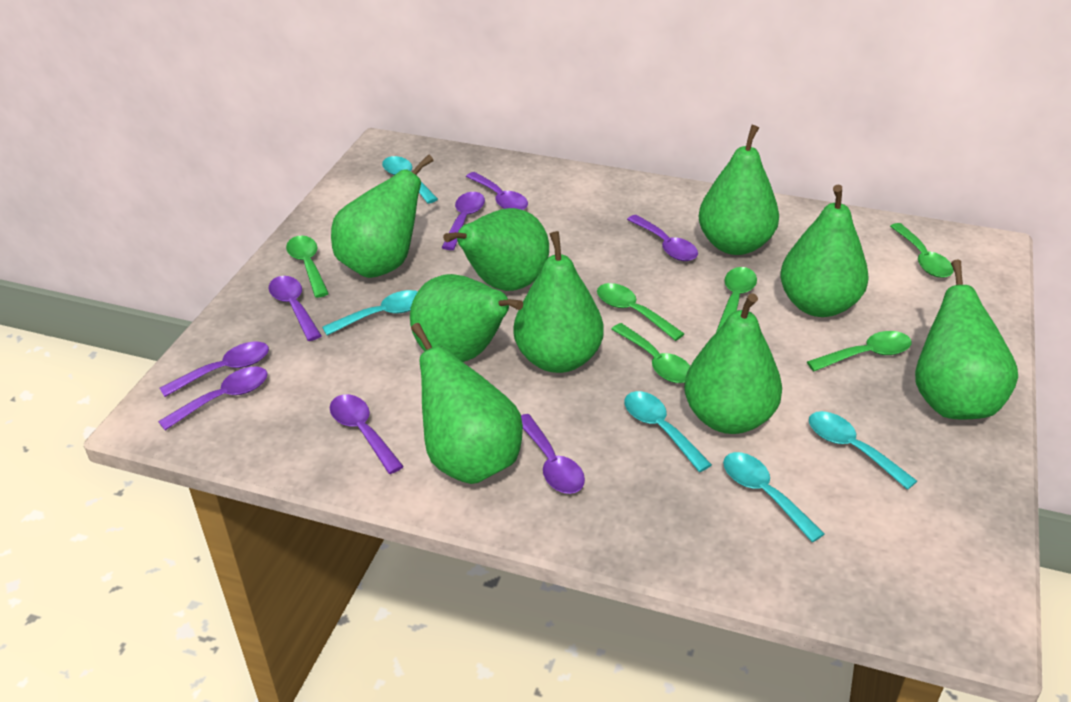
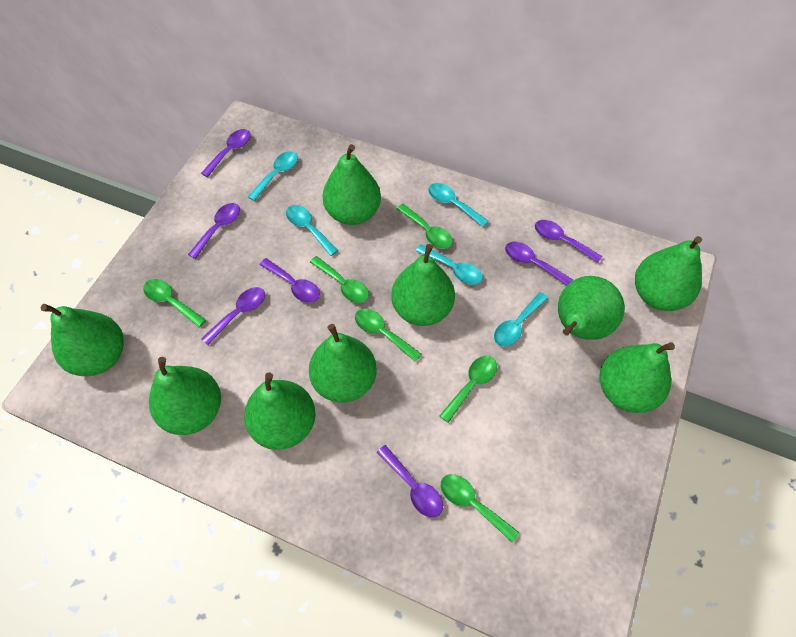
purple spoon: 8 -> 7

